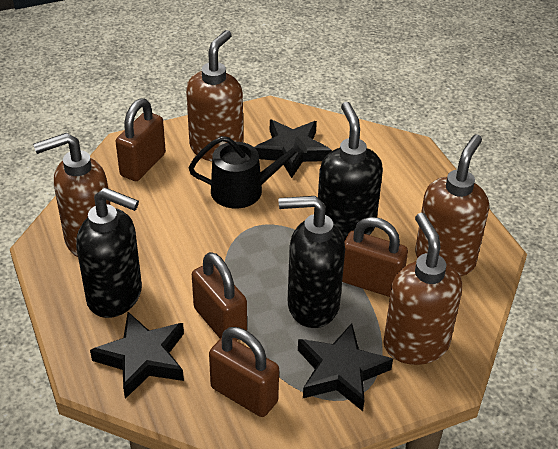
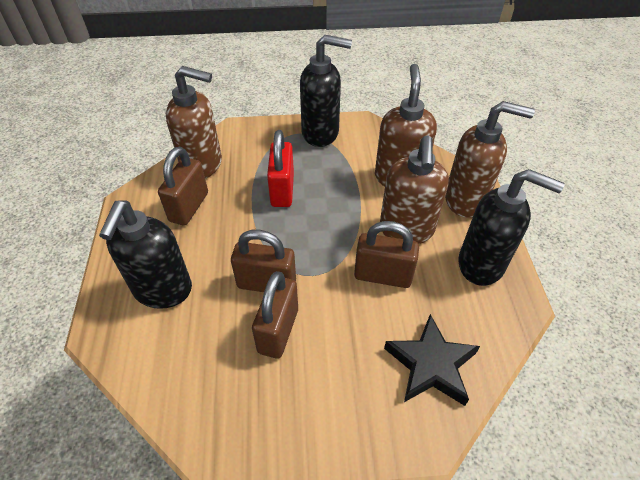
black star: 3 -> 1
black watering can: 1 -> 0
red padlock: 0 -> 1

